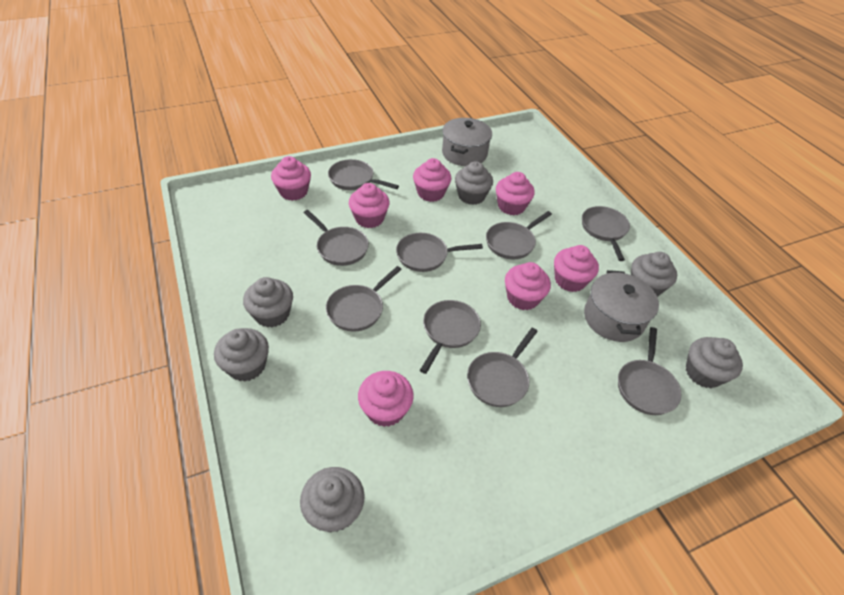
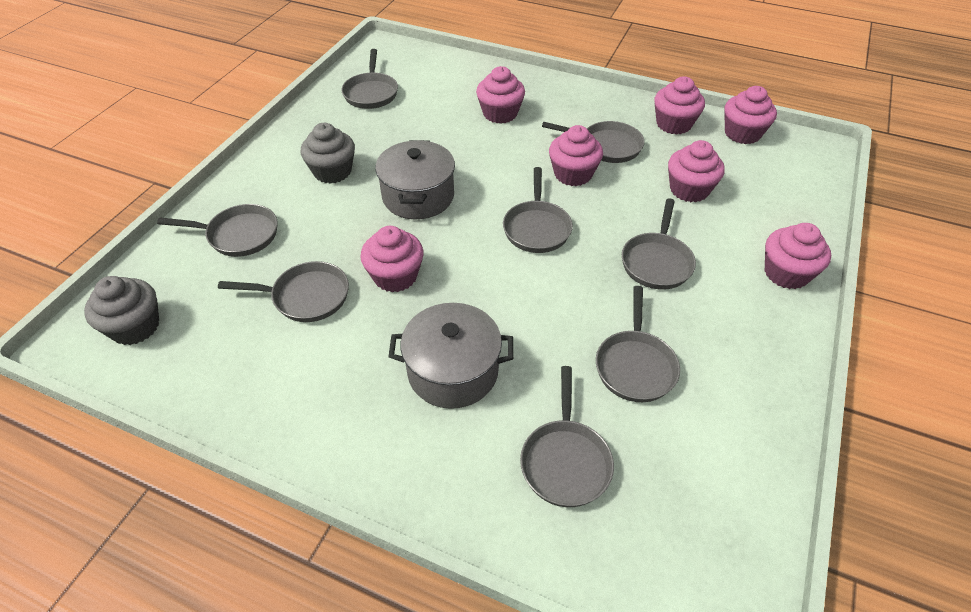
grey cupcake: 6 -> 2
grey pan: 9 -> 8

